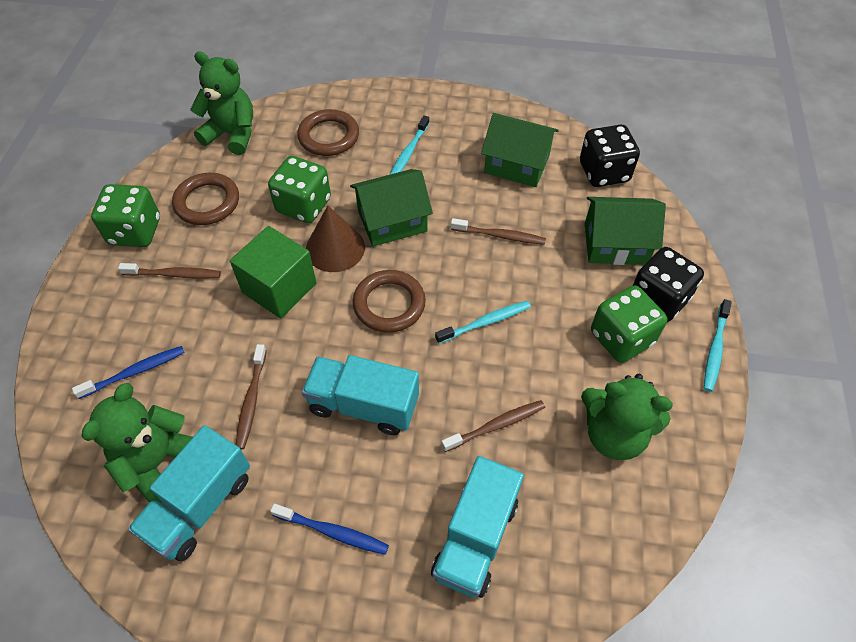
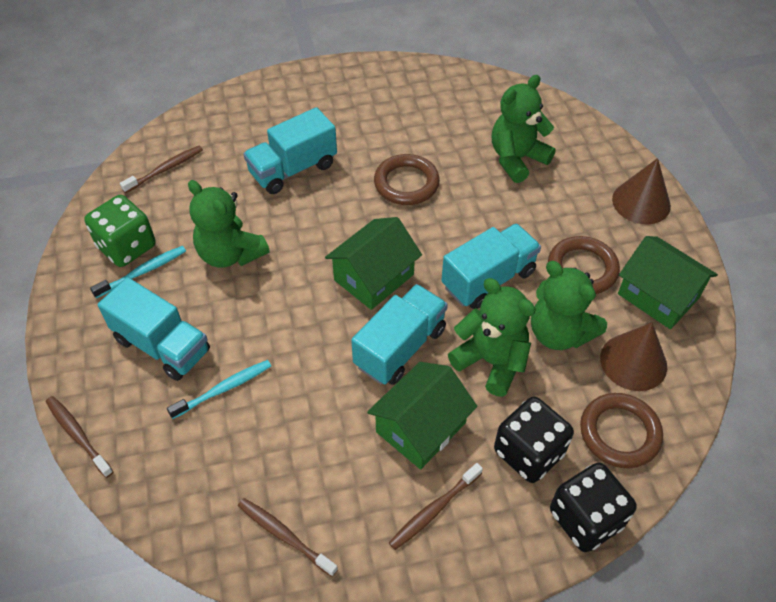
blue toothbrush: 2 -> 0
brown cone: 1 -> 2
green cube: 1 -> 0
green dice: 3 -> 1
green teddy bear: 3 -> 4
turquoise toothbrush: 3 -> 2
turquoise truck: 3 -> 4

